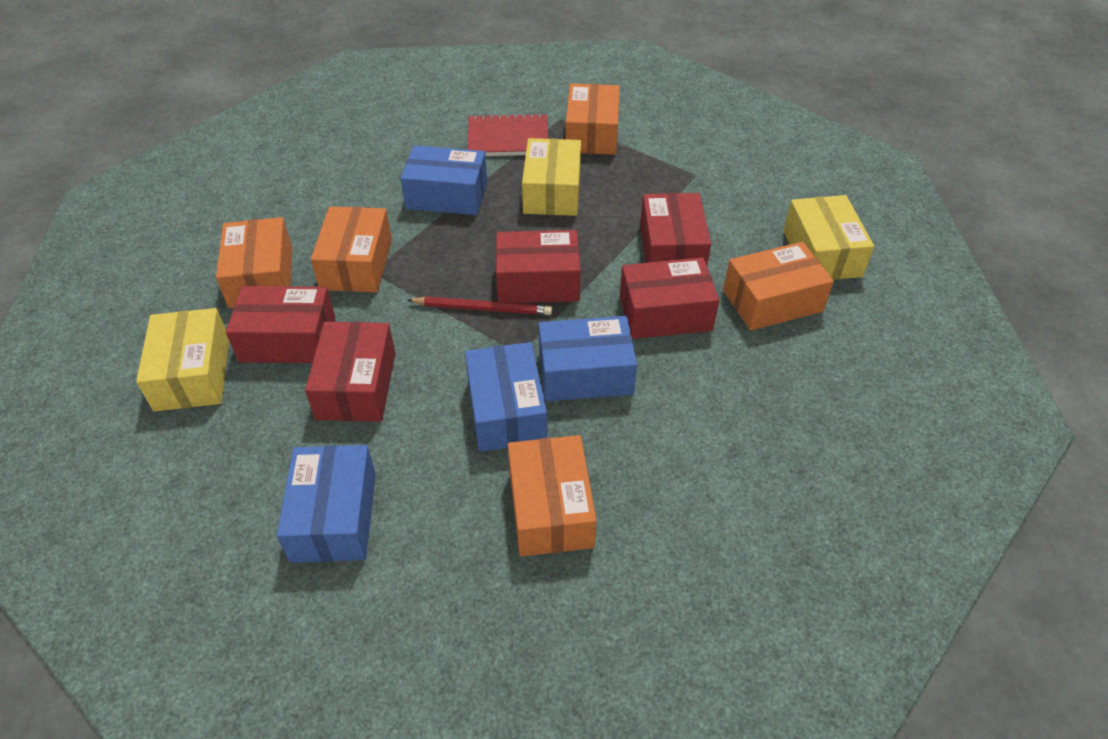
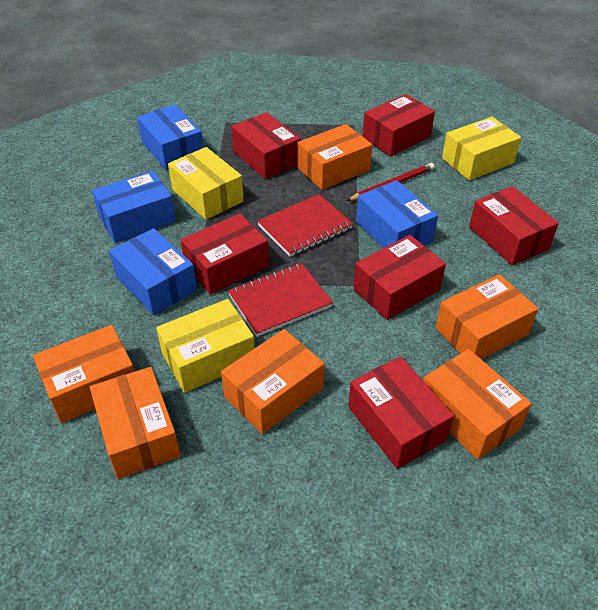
orange box: 5 -> 6
red box: 5 -> 6
red notebook: 1 -> 2

